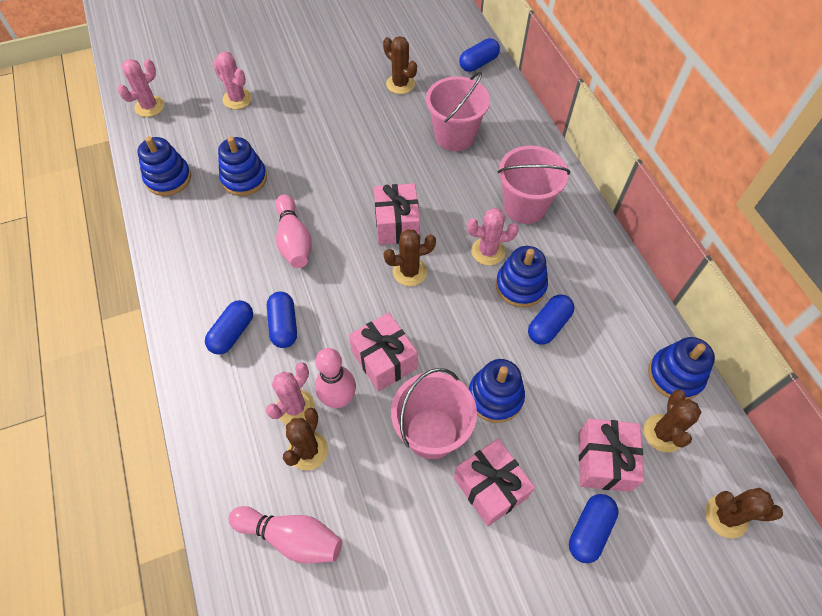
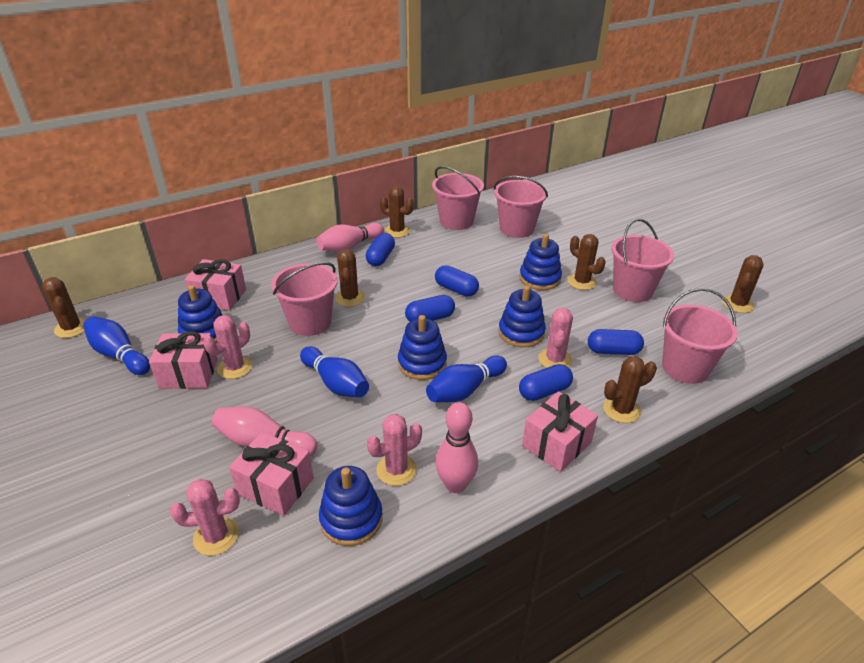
blue bowling pin: 0 -> 3
brown cactus: 5 -> 6
pink bucket: 3 -> 5

